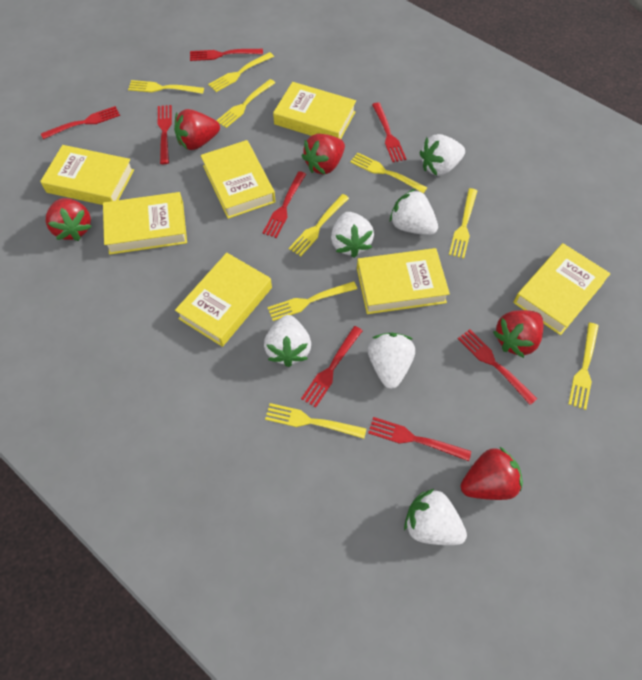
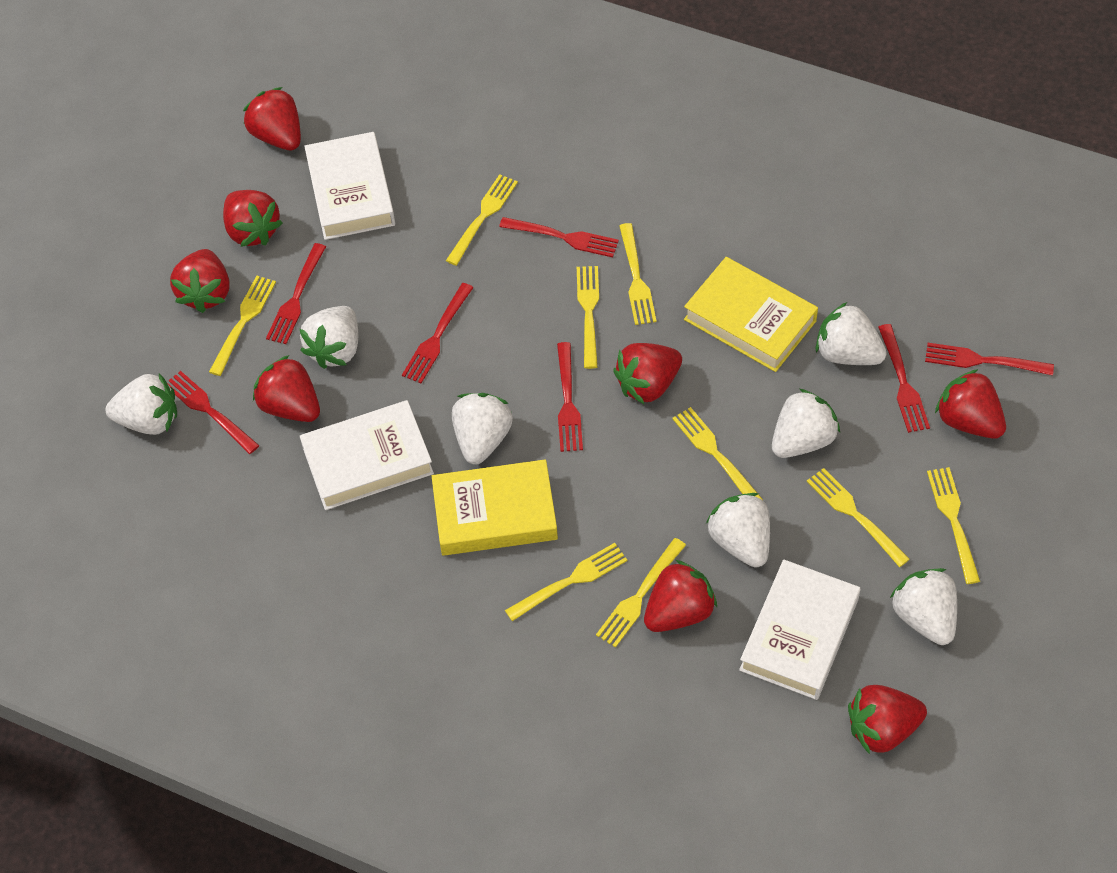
red fork: 8 -> 7
red strawberry: 5 -> 8
white book: 0 -> 3
white strawberry: 6 -> 7
yellow book: 7 -> 2

